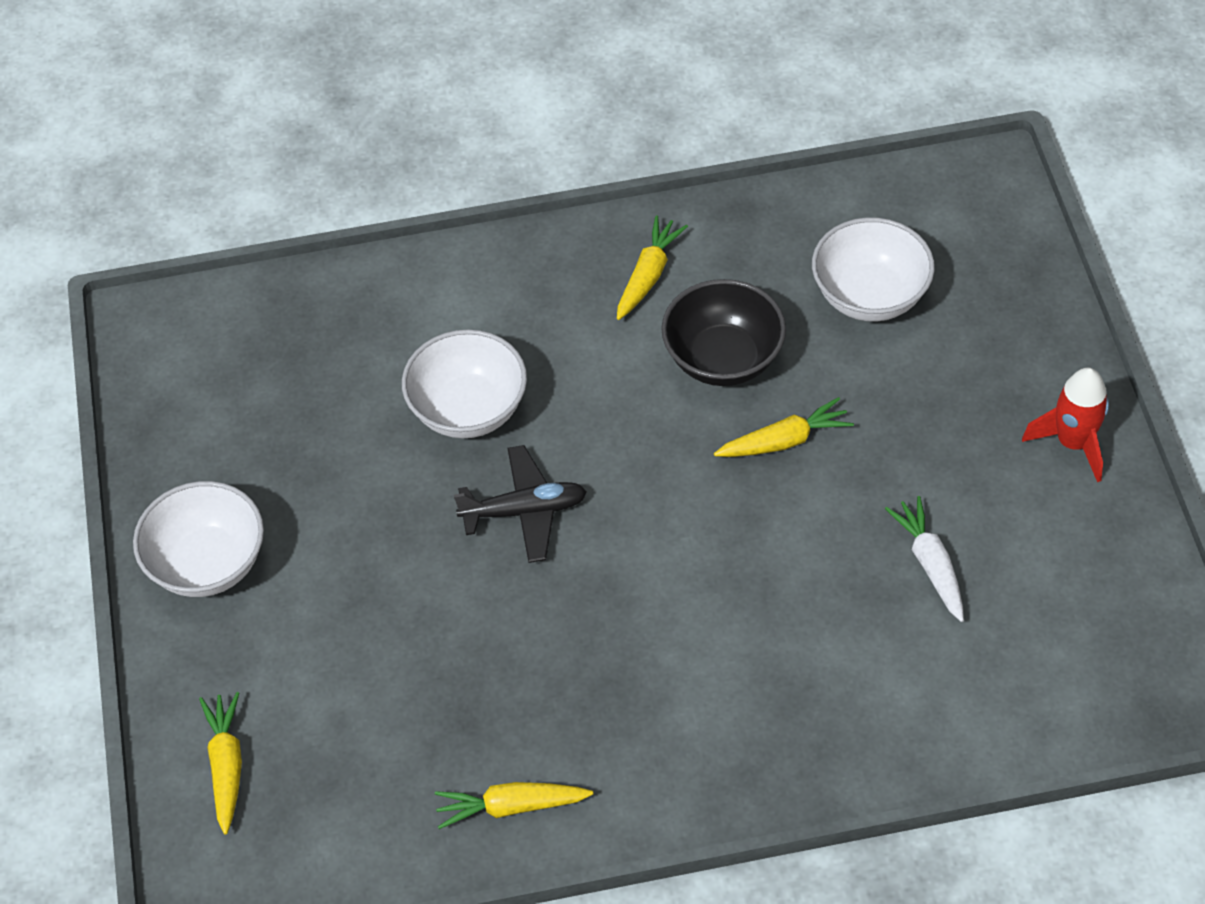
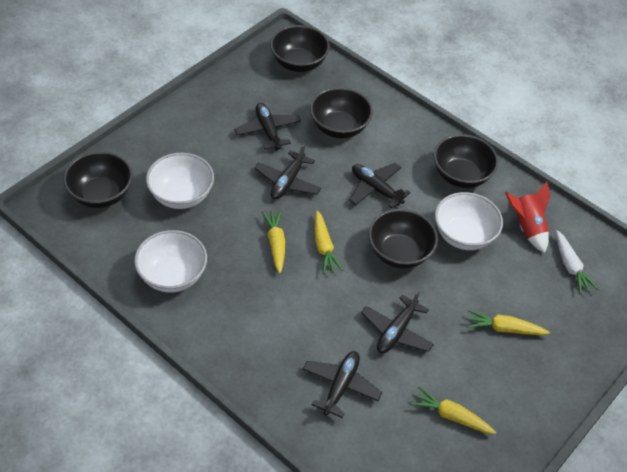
black bowl: 1 -> 5
black plane: 1 -> 5

